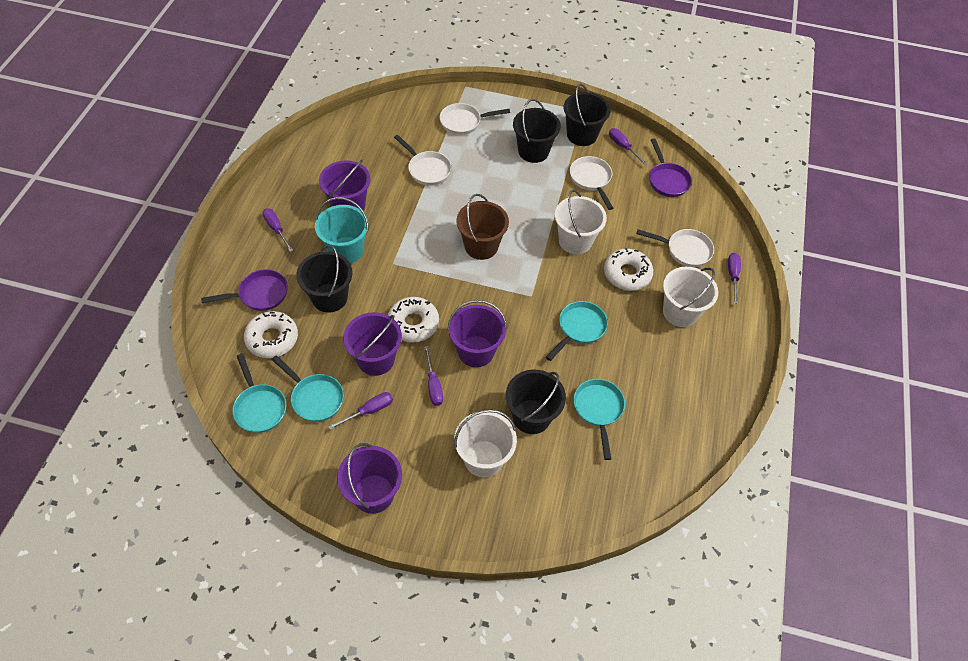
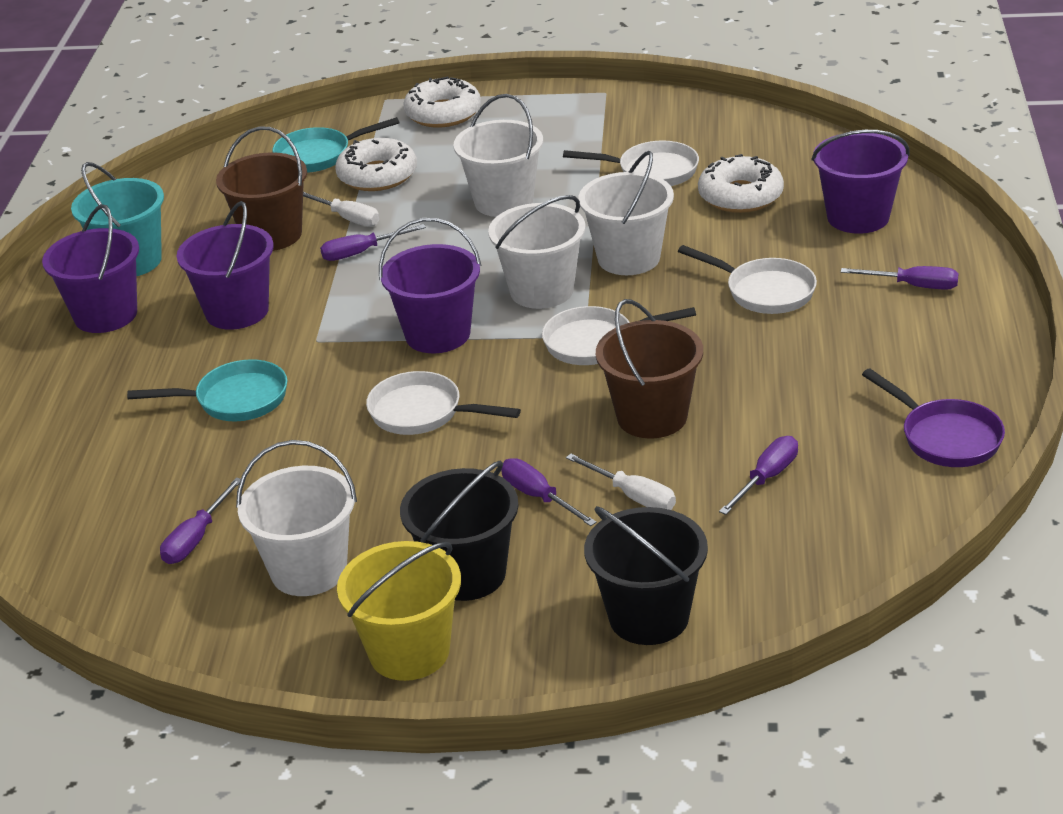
black bucket: 4 -> 2
brown bucket: 1 -> 2
purple pan: 2 -> 1
turquoise pan: 4 -> 2
white bucket: 3 -> 4
white screwdriver: 0 -> 2
yellow bucket: 0 -> 1

